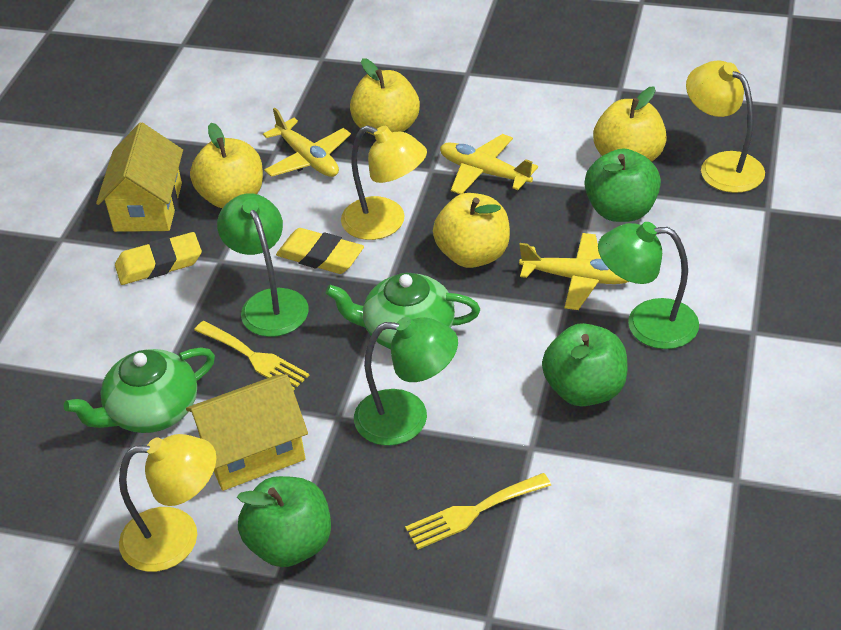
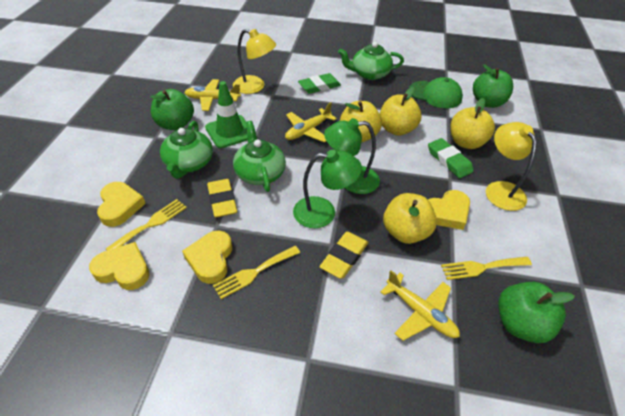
green cap: 0 -> 1
green eraser: 0 -> 2
green lamp: 3 -> 2
green teapot: 2 -> 3
green traffic cone: 0 -> 1
yellow fork: 2 -> 3
yellow heart: 0 -> 4
yellow house: 2 -> 0
yellow lamp: 3 -> 2

